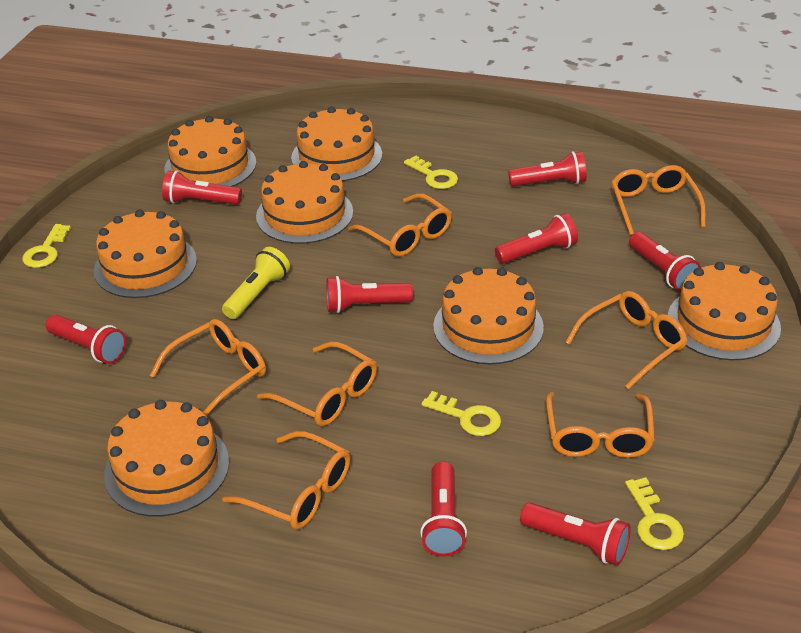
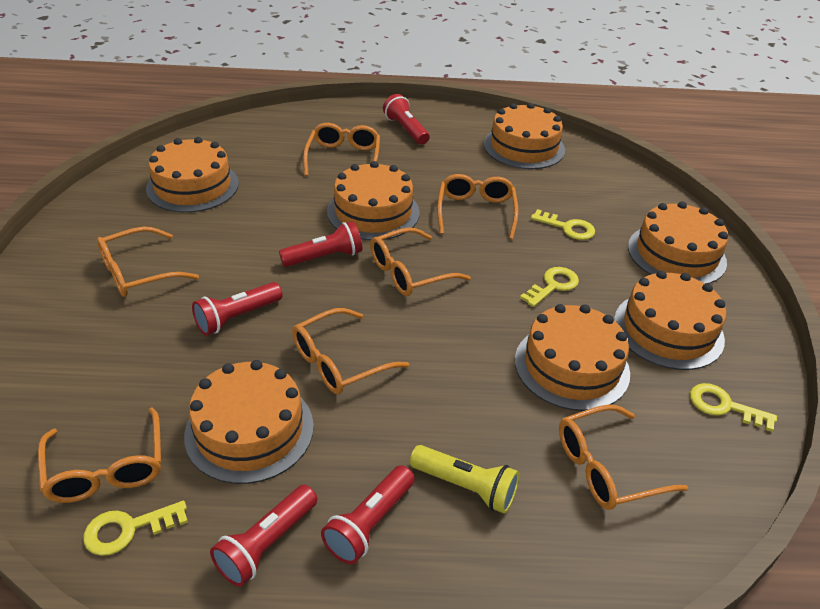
red flashlight: 8 -> 5

